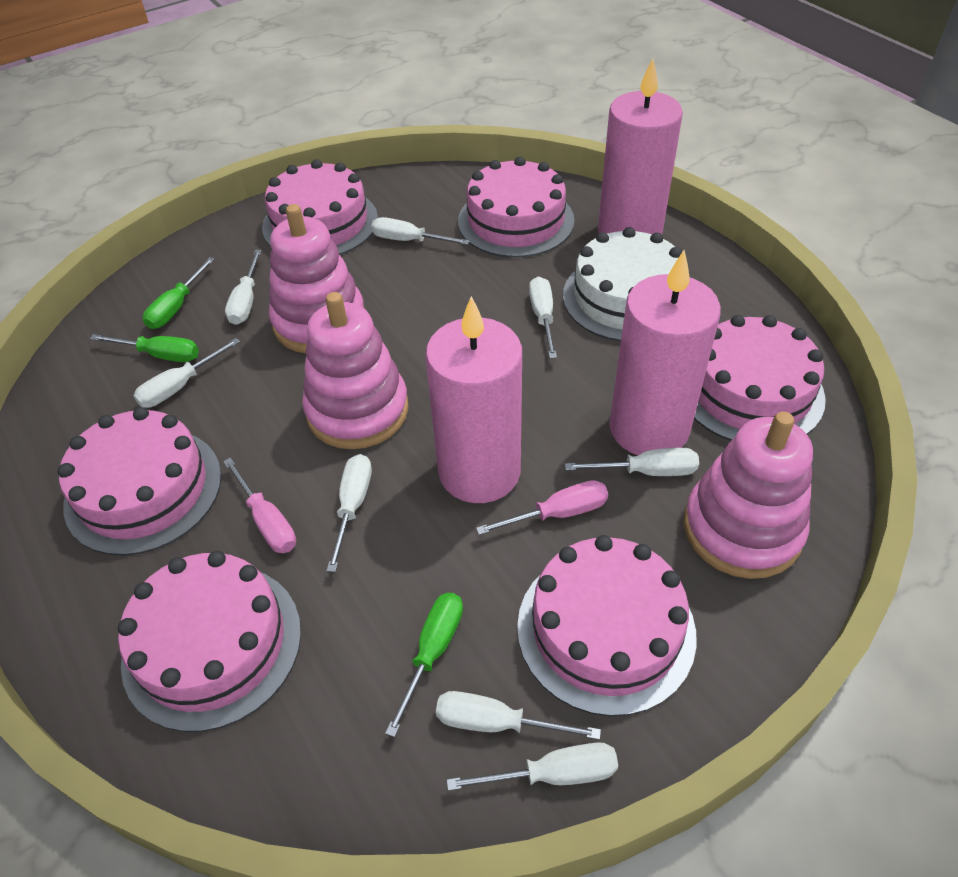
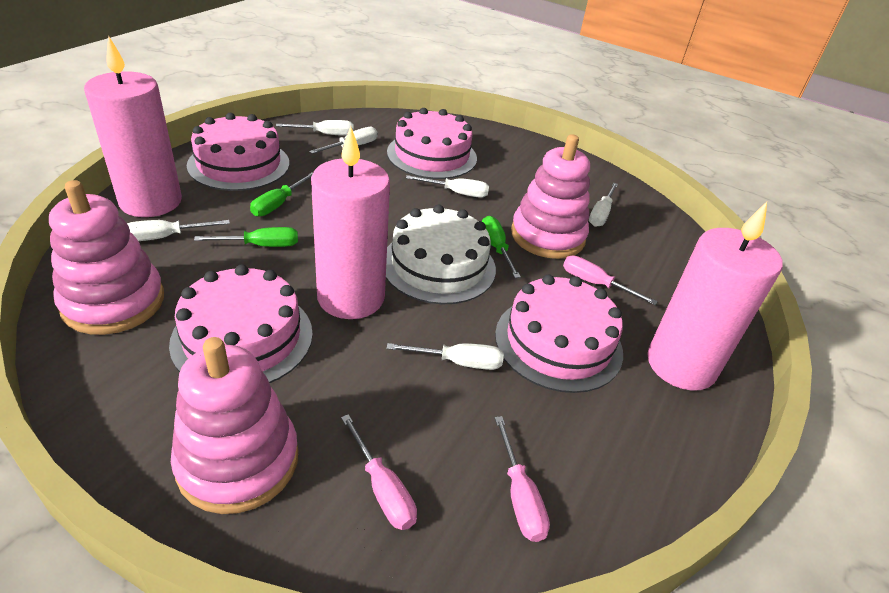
pink cake: 6 -> 4
pink screwdriver: 2 -> 3
white screwdriver: 8 -> 6

